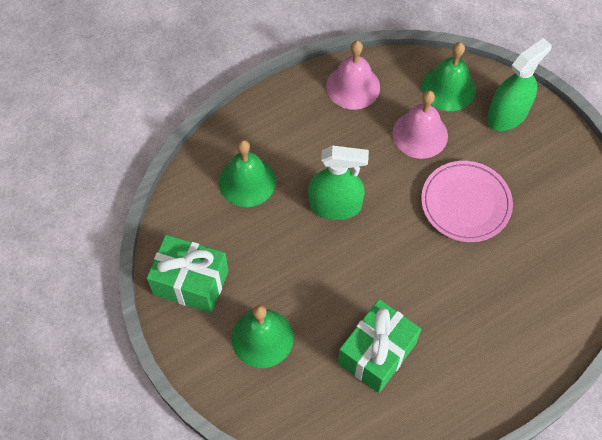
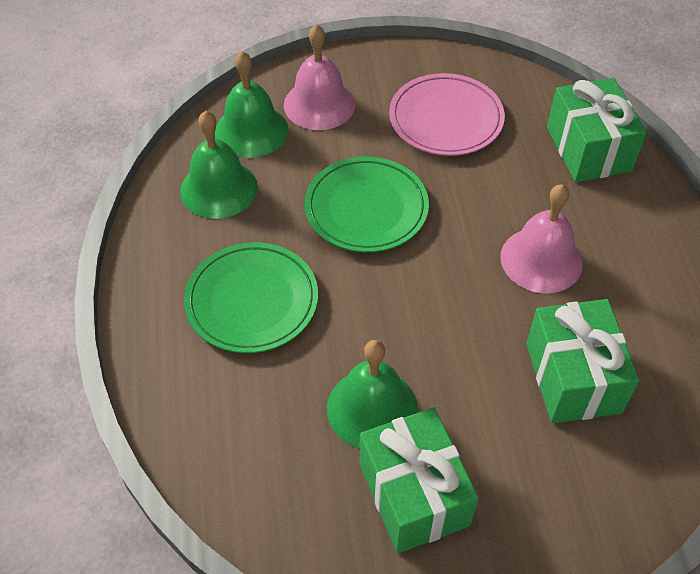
green gift: 2 -> 3
green plate: 0 -> 2
green spray bottle: 2 -> 0

